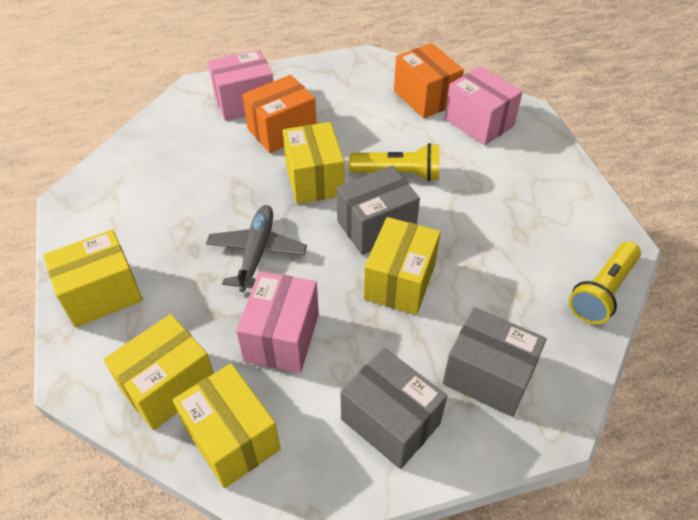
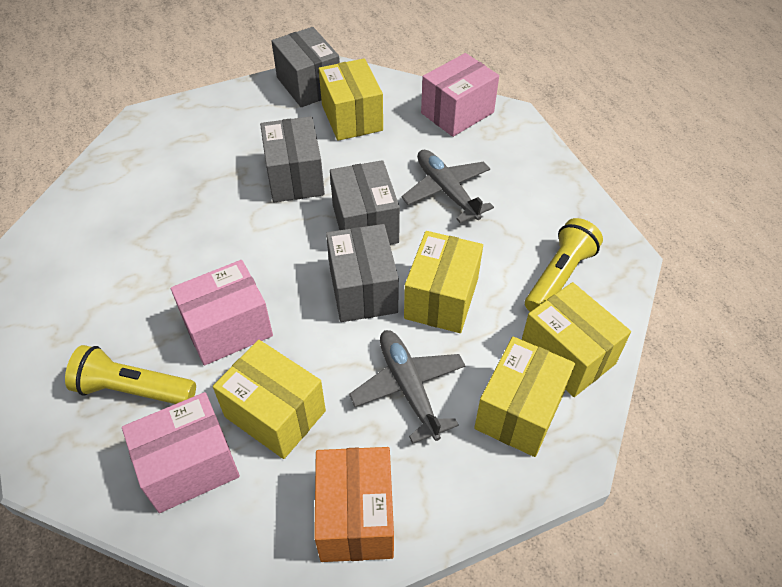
grey box: 3 -> 4
grey plane: 1 -> 2
orange box: 2 -> 1

